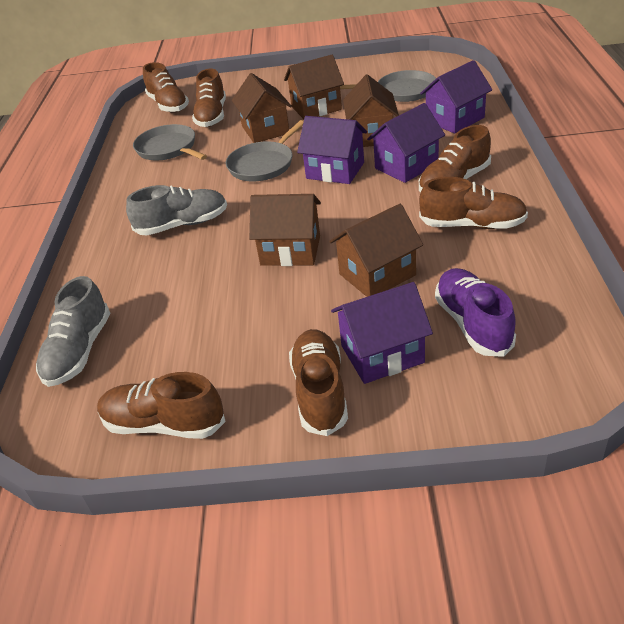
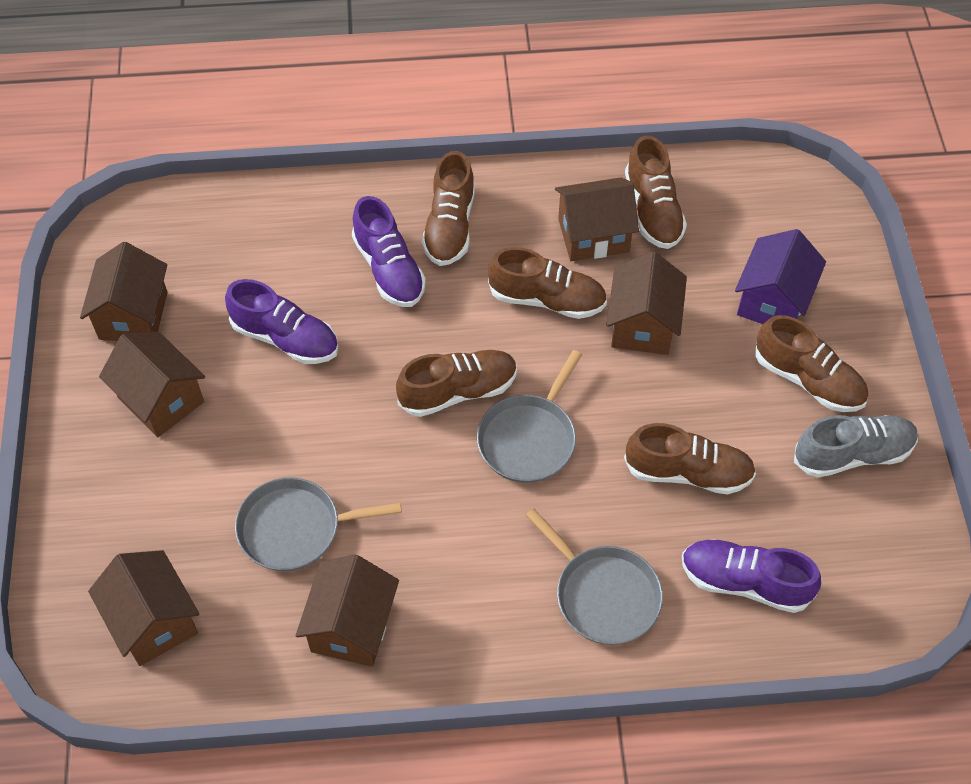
brown house: 5 -> 6
grey shoe: 2 -> 1
purple house: 4 -> 1
purple shoe: 1 -> 3

